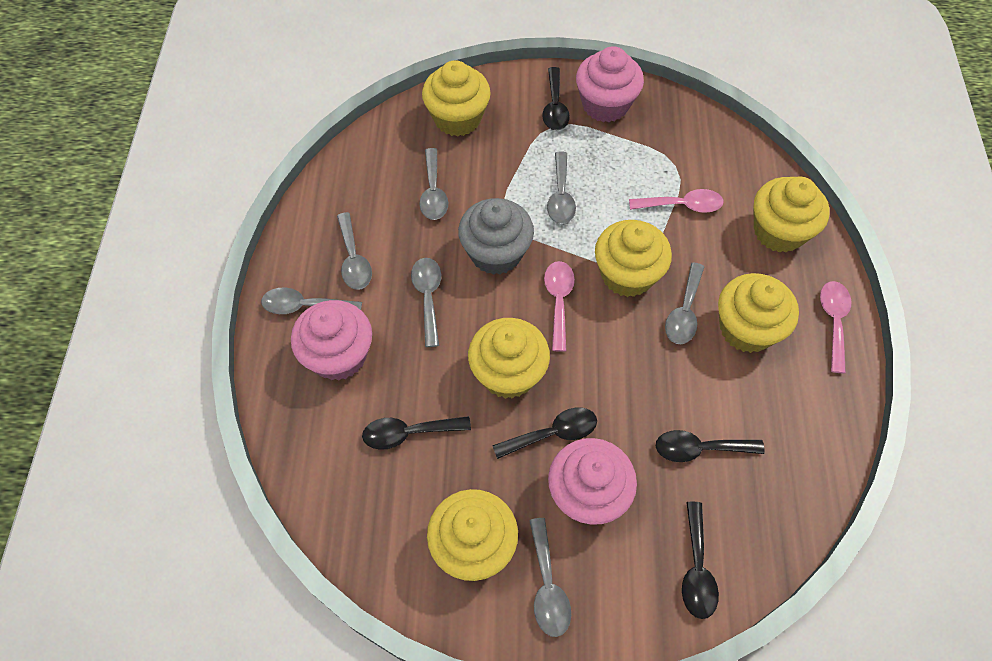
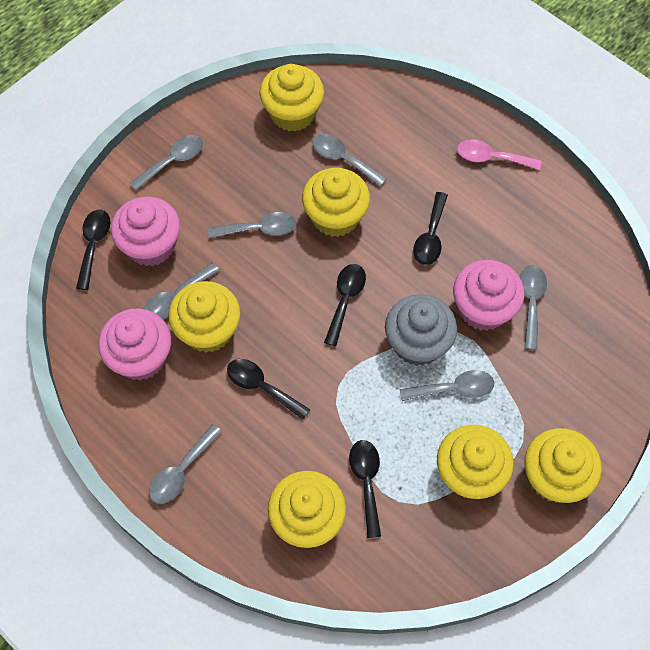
pink spoon: 3 -> 1

